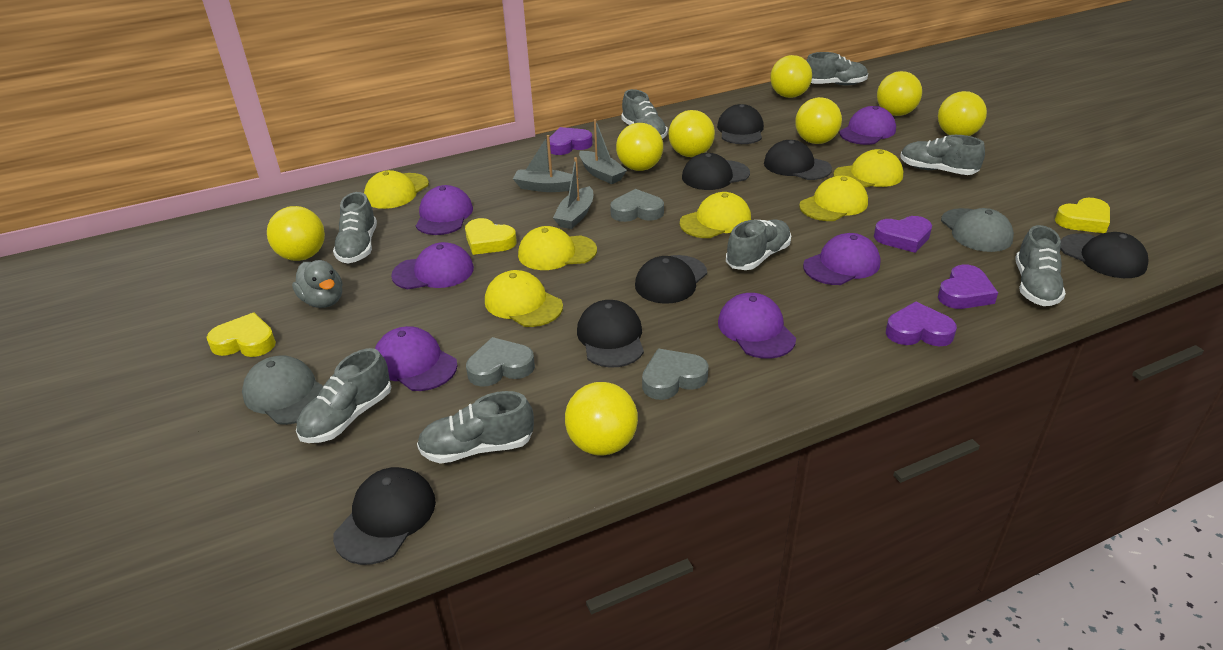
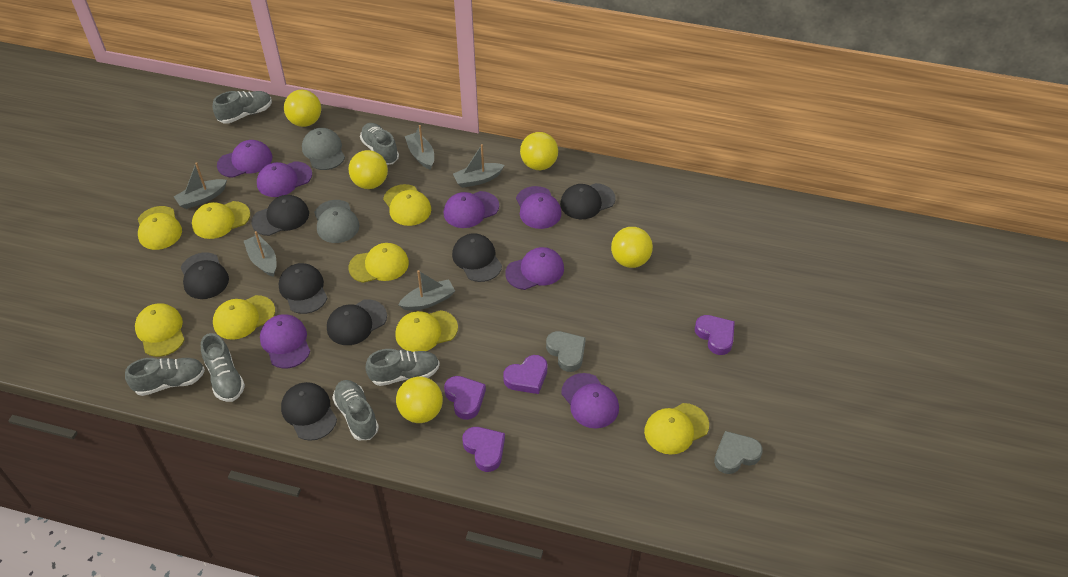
grey boat: 3 -> 5
grey duck: 1 -> 0
grey heart: 3 -> 2
grey shoe: 8 -> 6
purple cap: 6 -> 7
yellow ball: 8 -> 5
yellow cap: 6 -> 8
yellow heart: 3 -> 0

